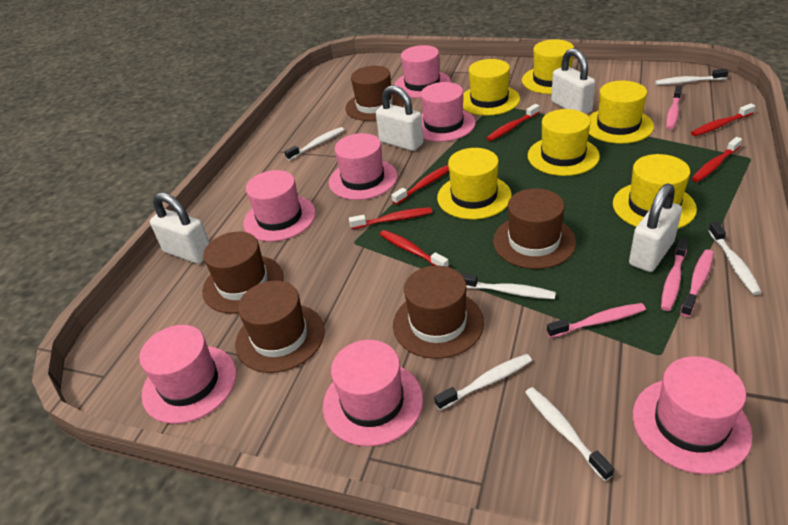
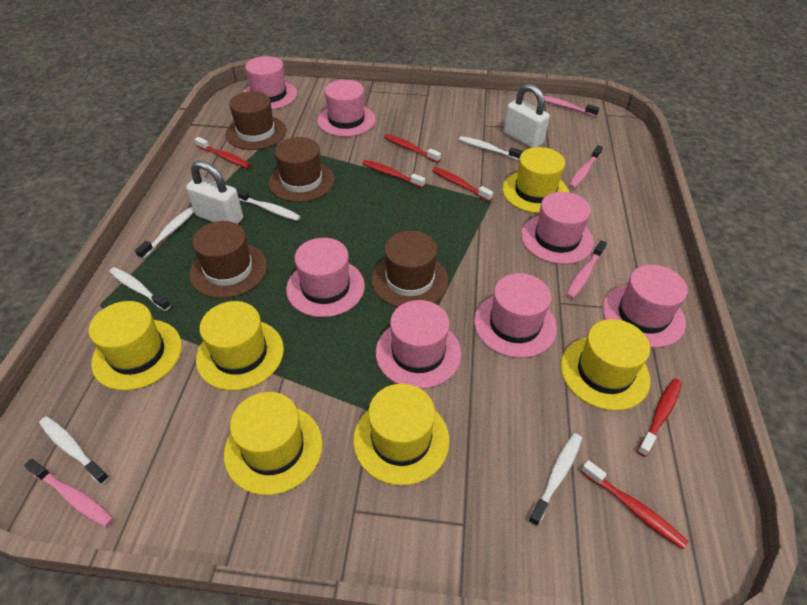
brown hat: 5 -> 4
white padlock: 4 -> 2

